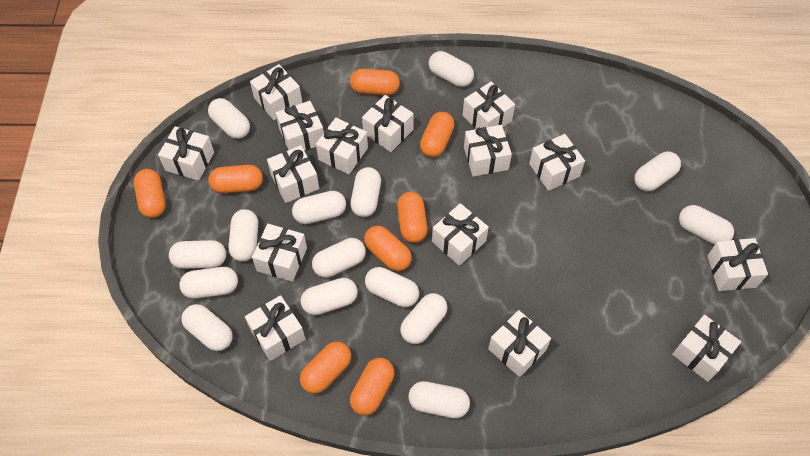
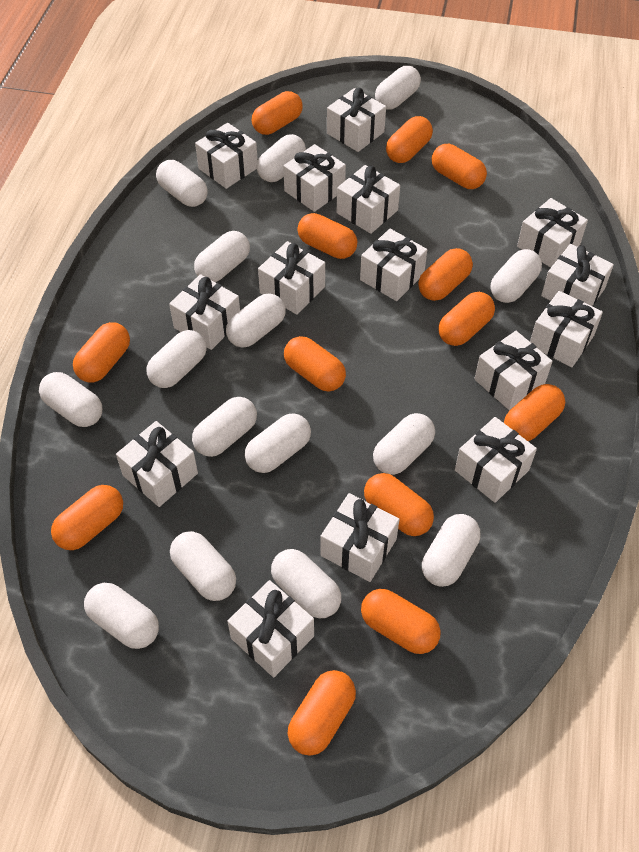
orange capsule: 8 -> 13

